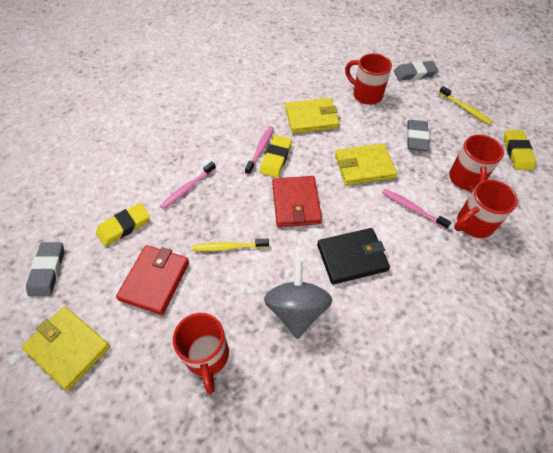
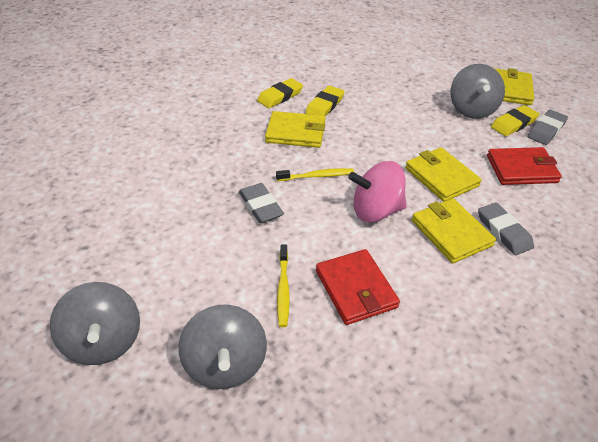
black wallet: 1 -> 0
grey spinning top: 1 -> 3
pink spinning top: 0 -> 1
pink toothbrush: 3 -> 0
red mug: 4 -> 0
yellow wallet: 3 -> 4

